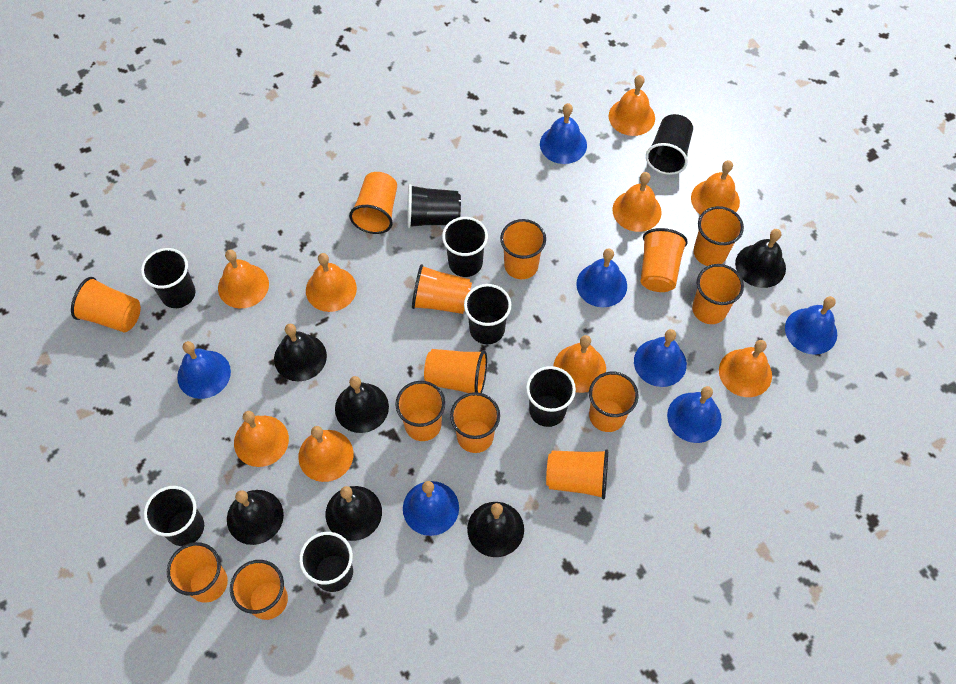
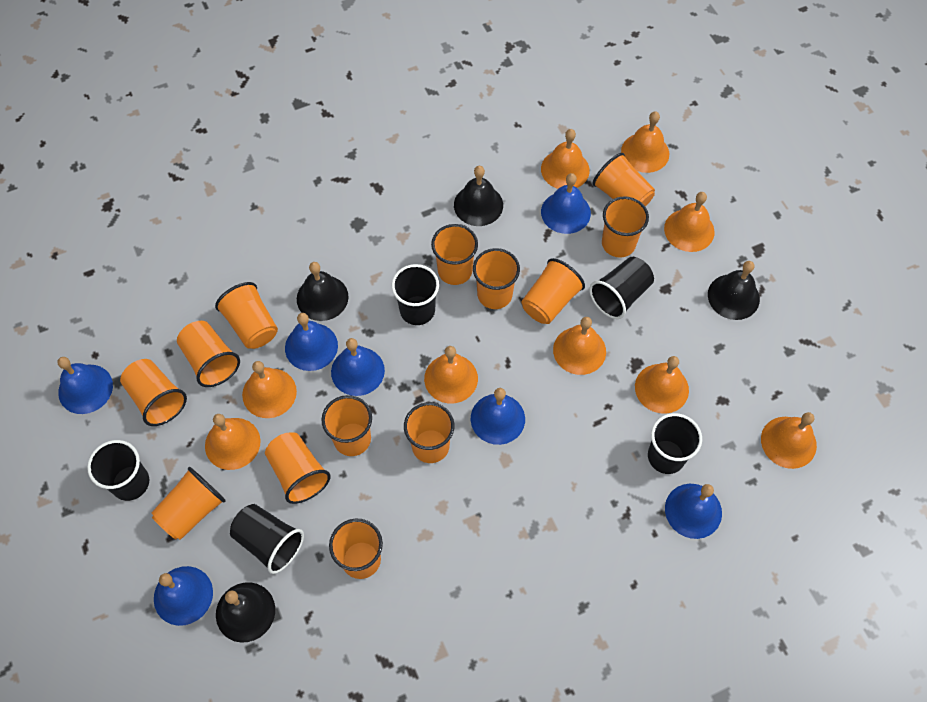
black bell: 6 -> 4
black cup: 8 -> 5
orange cup: 14 -> 13

